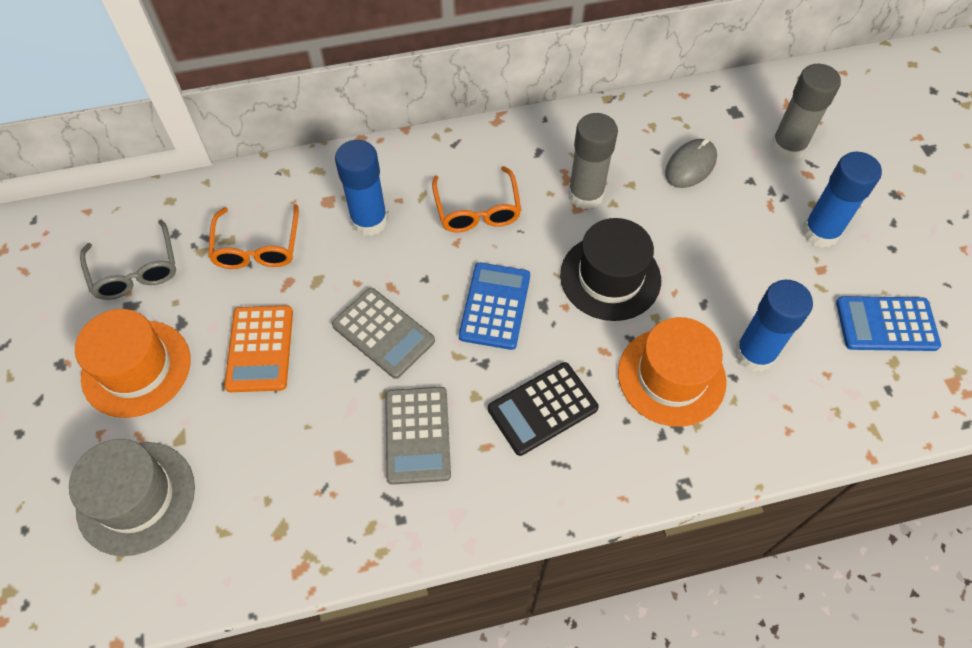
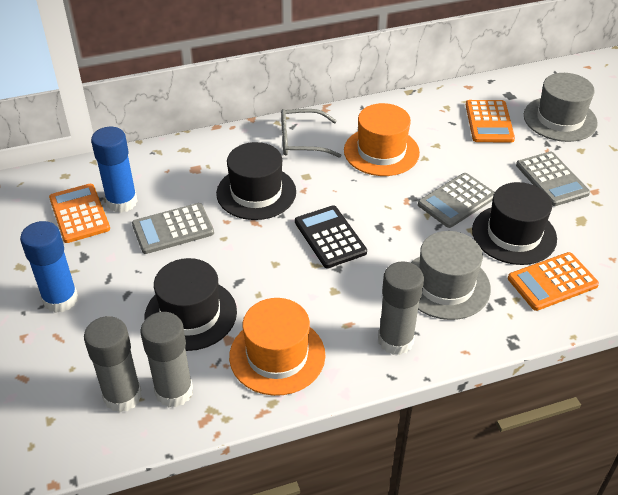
black hat: 1 -> 3
blue calculator: 2 -> 0
blue glue stick: 3 -> 2
grey calculator: 2 -> 3
grey glue stick: 2 -> 3
grey hat: 1 -> 2
grey mouse: 1 -> 0
orange calculator: 1 -> 3
orange glasses: 2 -> 0

